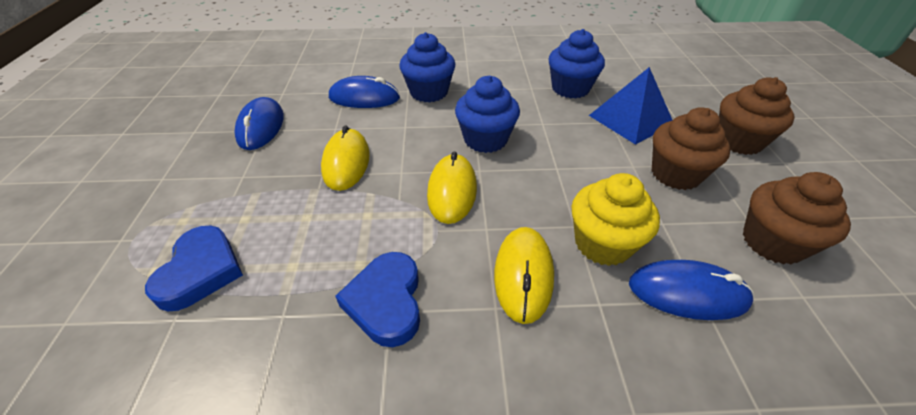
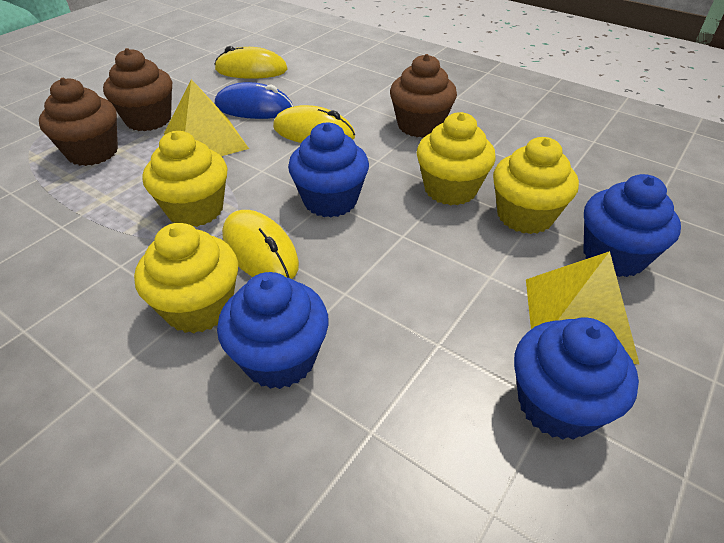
blue cupcake: 3 -> 4
blue heart: 2 -> 0
blue mouse: 3 -> 1
blue pyramid: 1 -> 0
yellow cupcake: 1 -> 4
yellow pyramid: 0 -> 2

